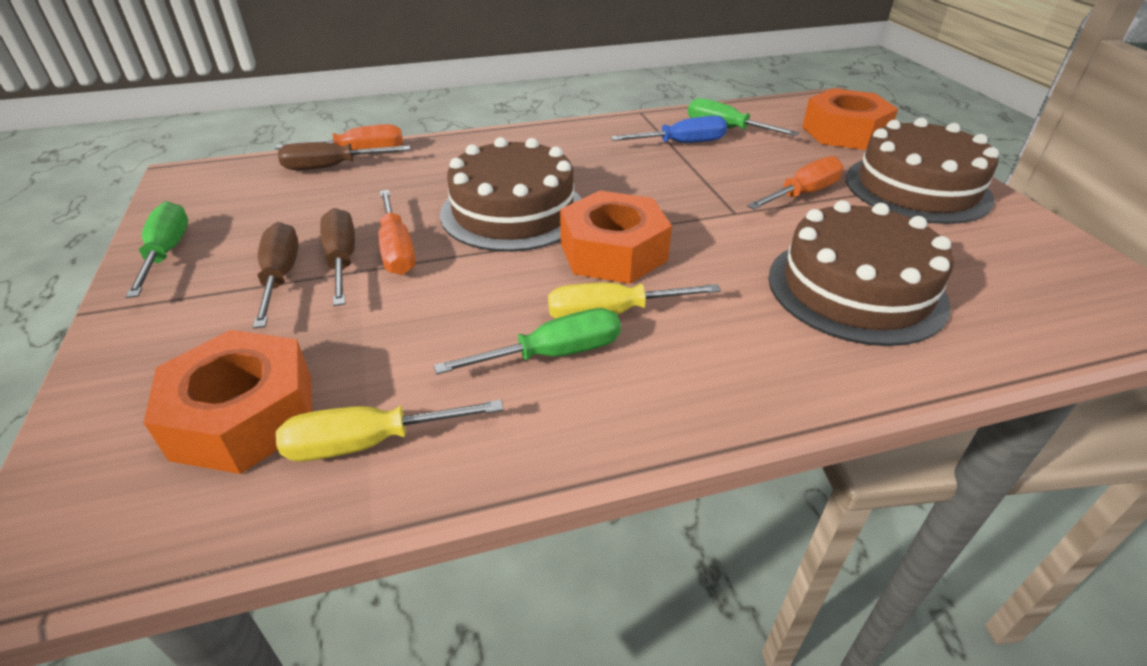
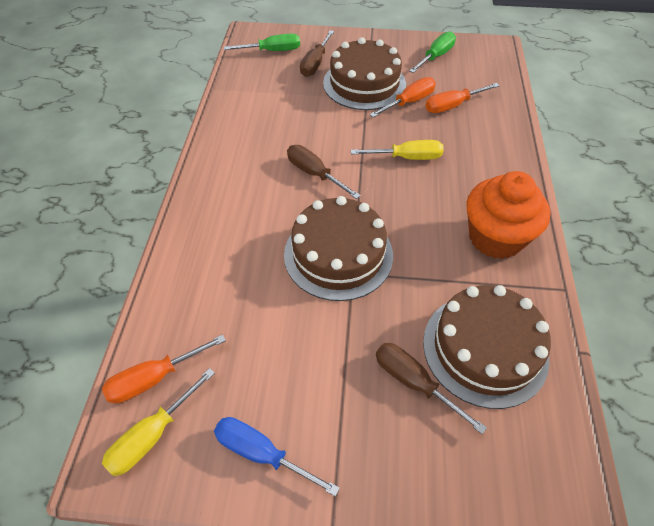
green screwdriver: 3 -> 2
orange cupcake: 0 -> 1
orange nut: 3 -> 0

